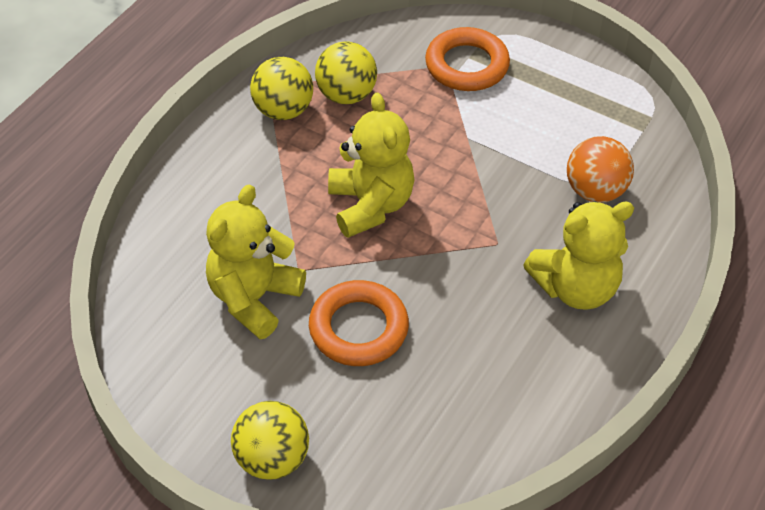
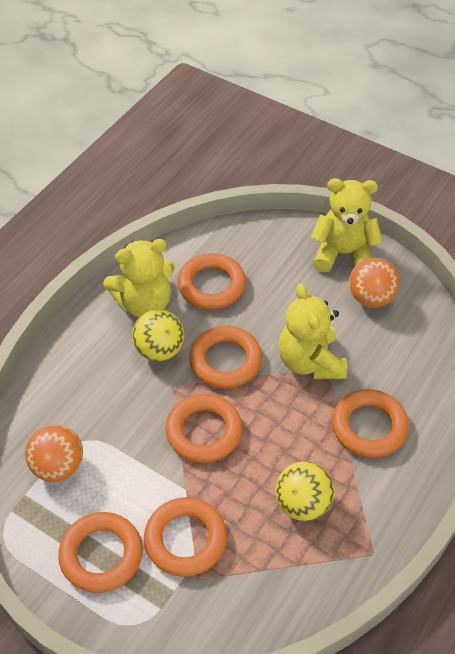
orange ball: 1 -> 2
orange ring: 2 -> 6
yellow ball: 3 -> 2

